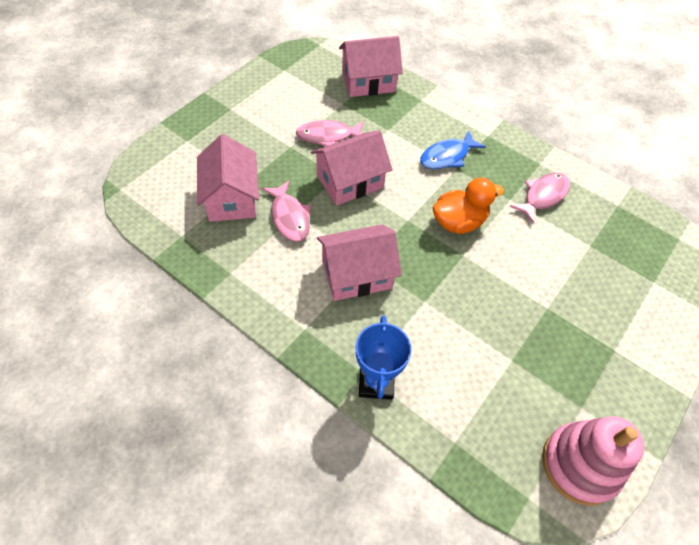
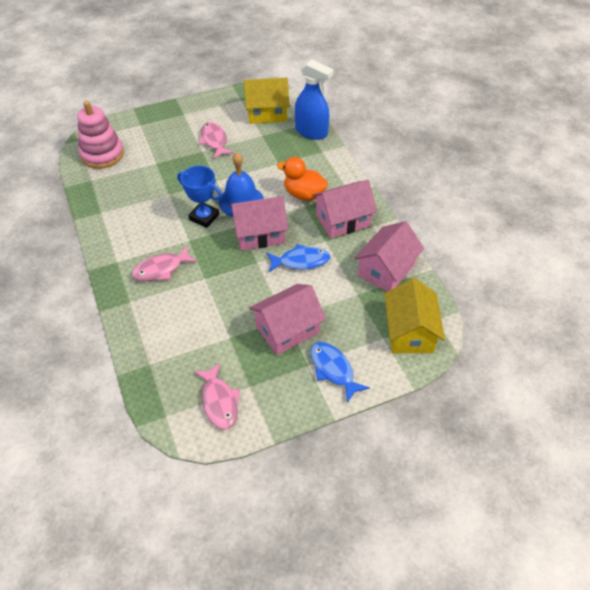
blue bell: 0 -> 1
blue fish: 1 -> 2
blue spray bottle: 0 -> 1
yellow house: 0 -> 2

